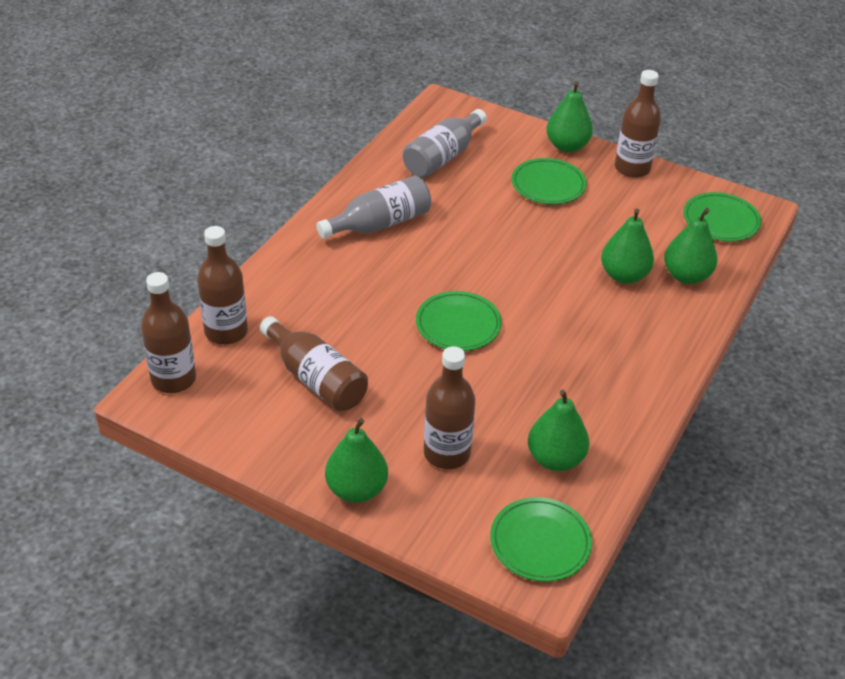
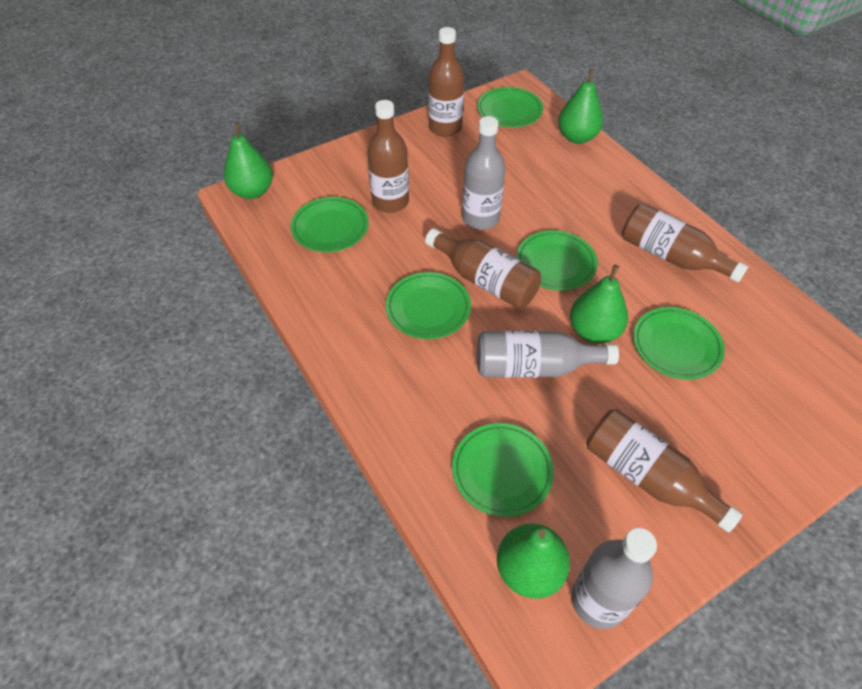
green pear: 5 -> 4
green plate: 4 -> 6
grey bottle: 2 -> 3

